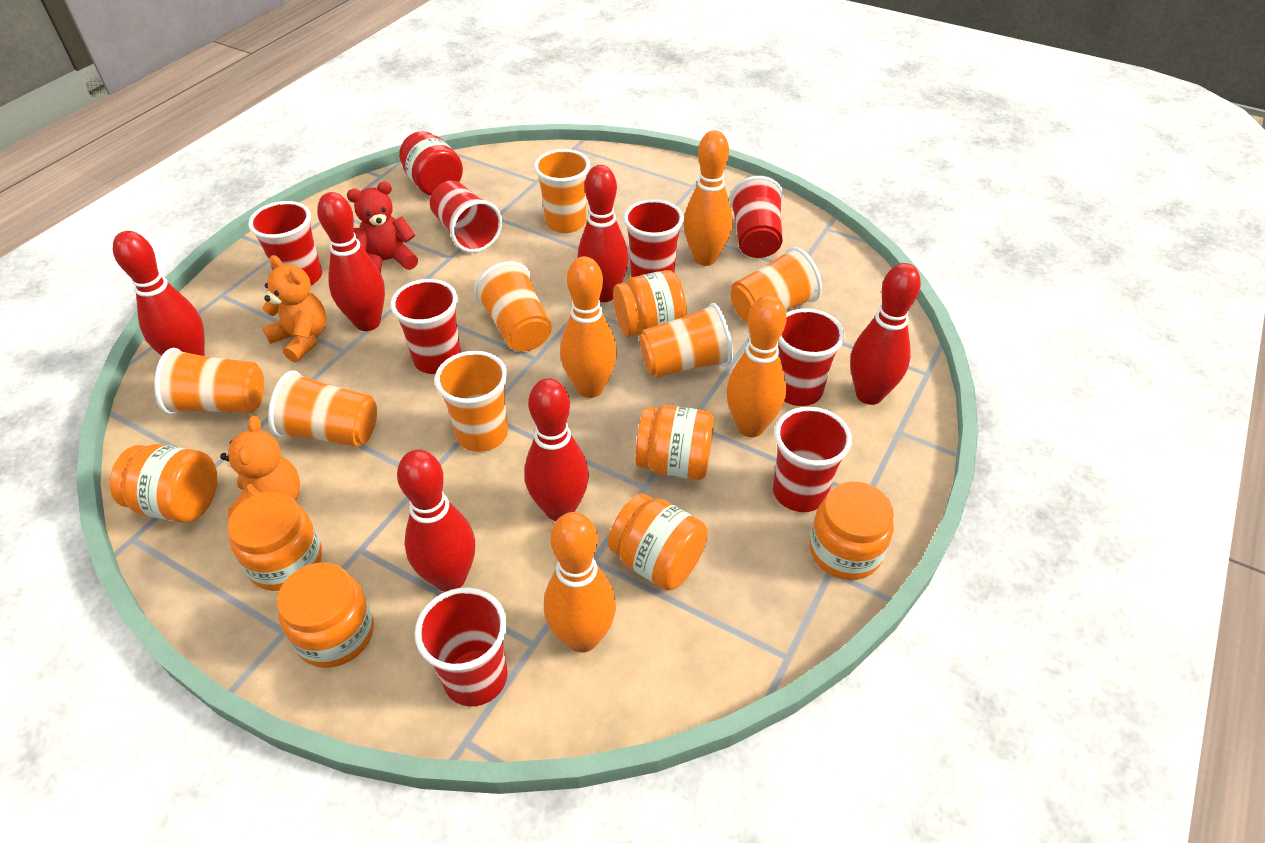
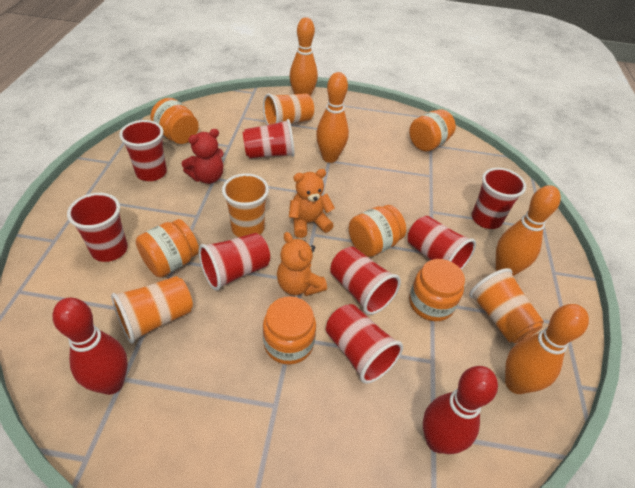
orange cup: 7 -> 4
orange jar: 7 -> 6
red bowling pin: 6 -> 2
red jar: 1 -> 0

